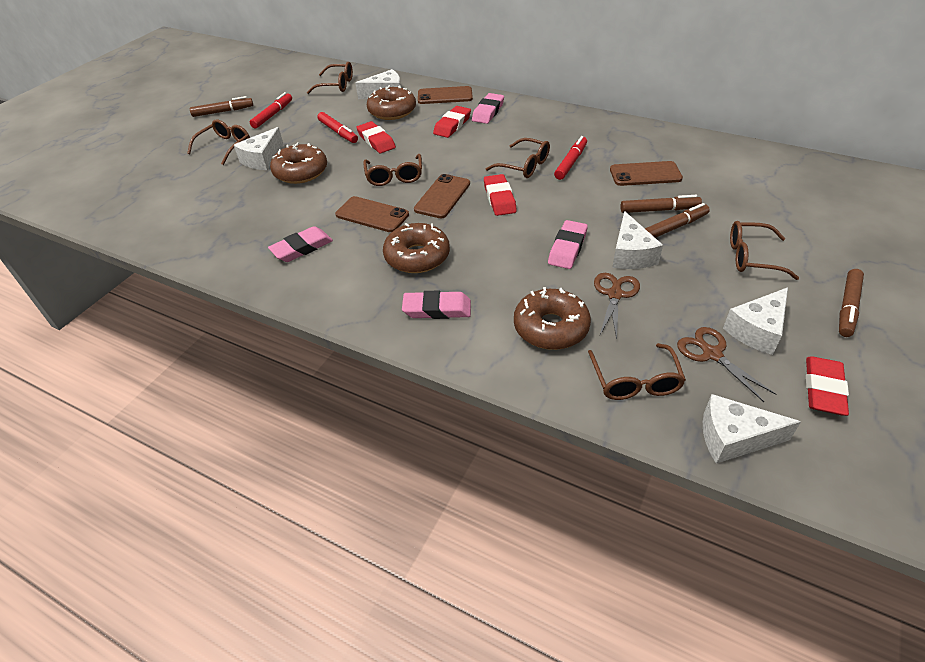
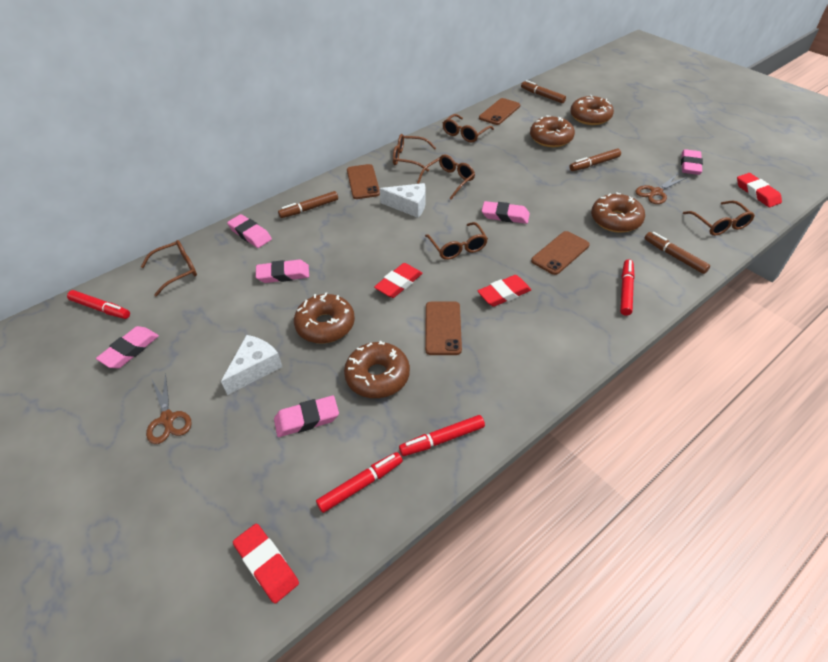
brown donut: 4 -> 5
pink eraser: 4 -> 6
red marker: 3 -> 4
white cheese: 5 -> 2

